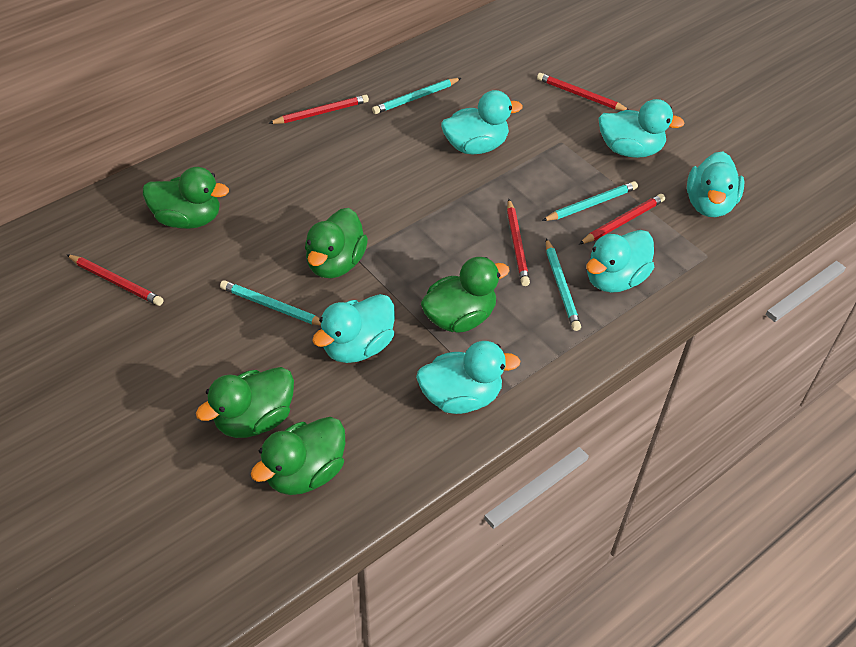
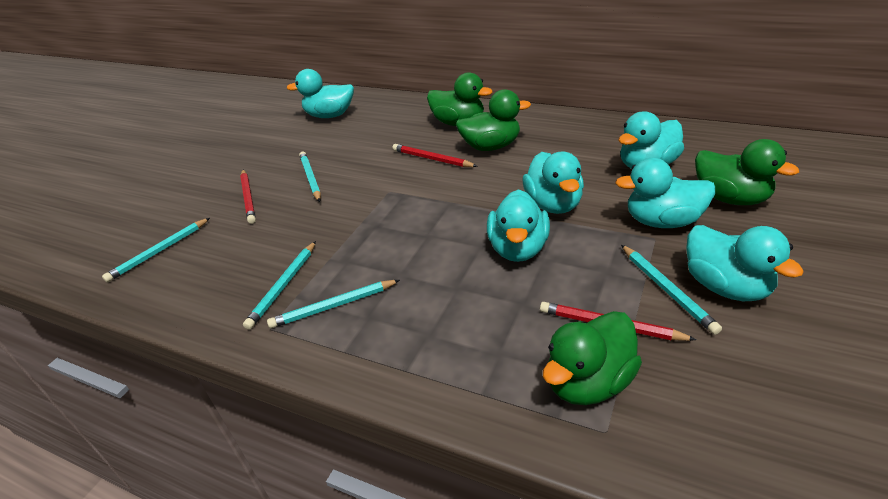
green duck: 5 -> 4
red pencil: 5 -> 3
turquoise pencil: 4 -> 5

